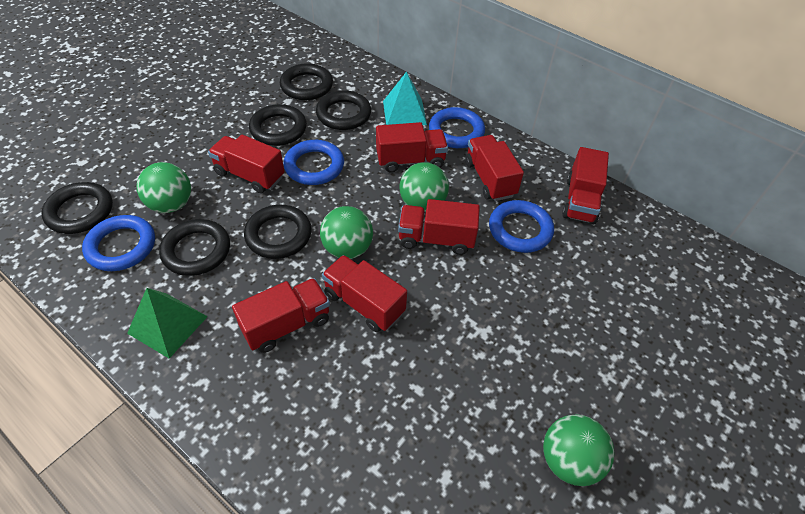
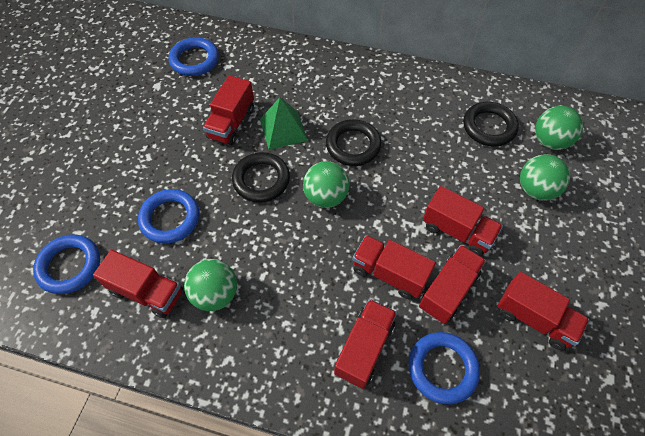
black ring: 6 -> 3
turquoise pyramid: 1 -> 0

